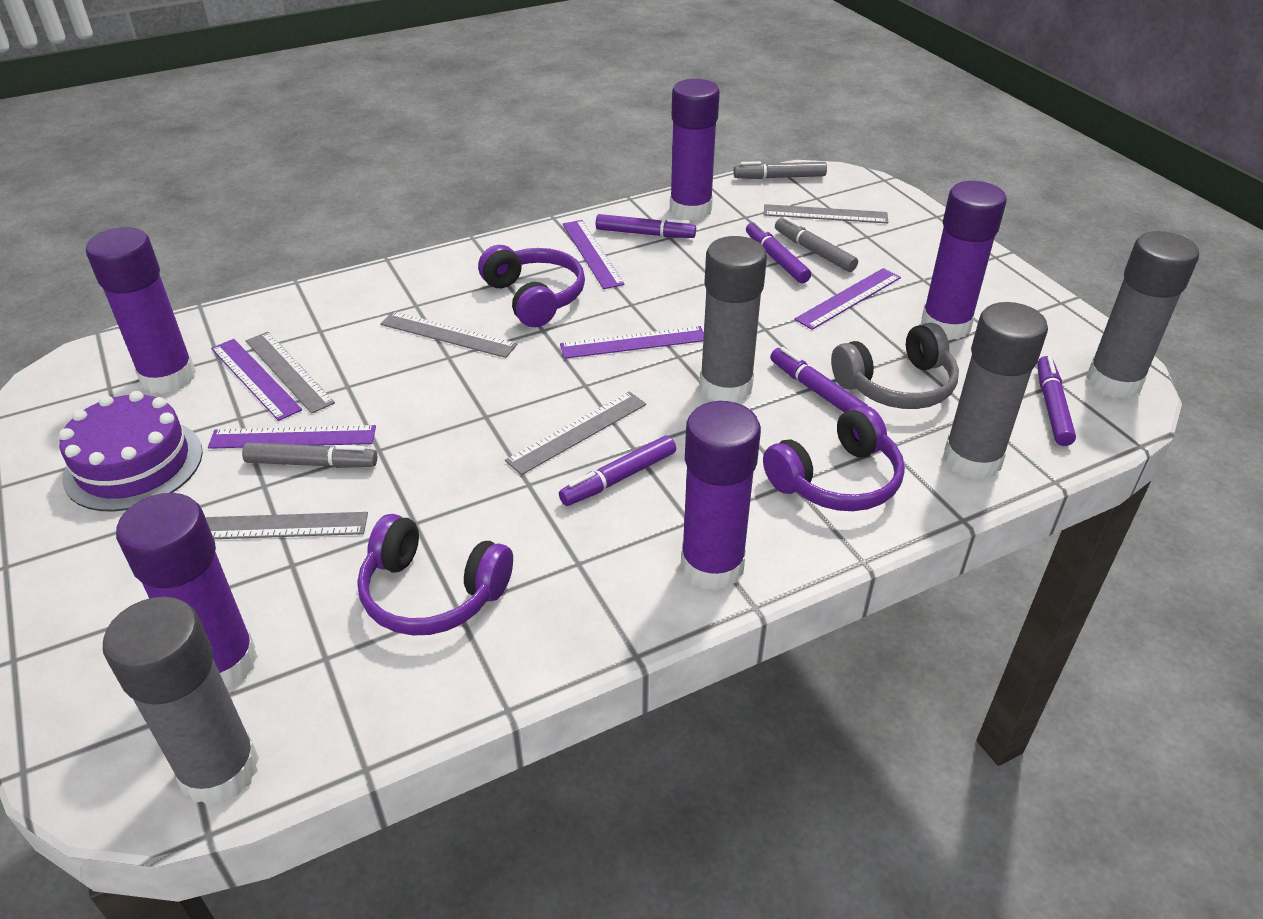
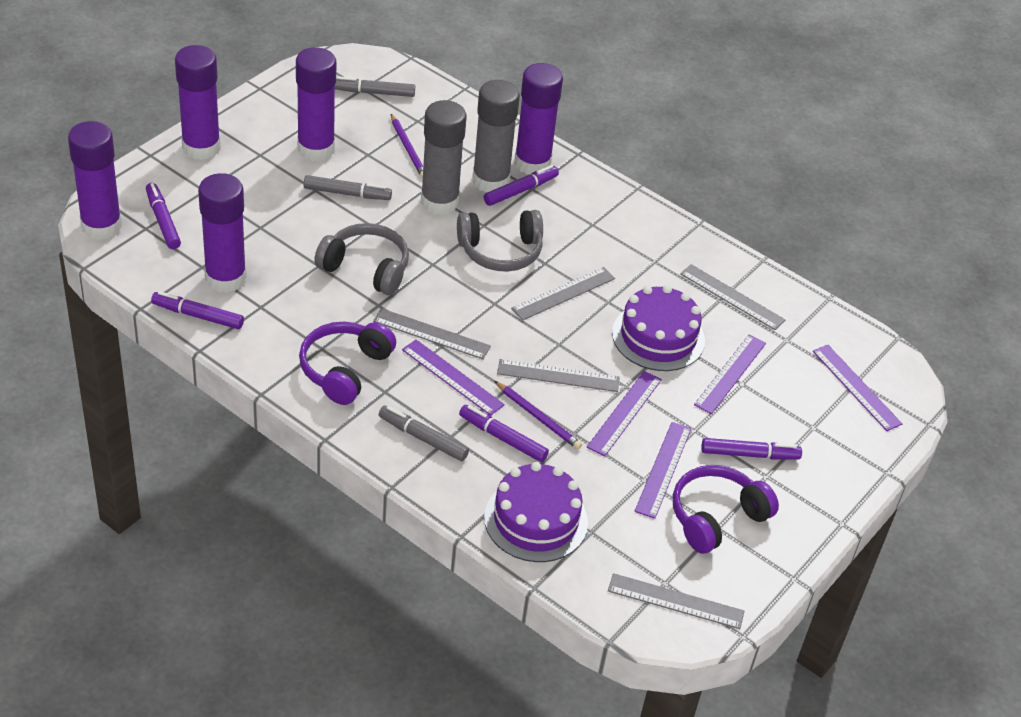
grey glue stick: 4 -> 2
grey headphones: 1 -> 2
purple cake: 1 -> 2
purple headphones: 3 -> 2
purple pencil: 0 -> 2

